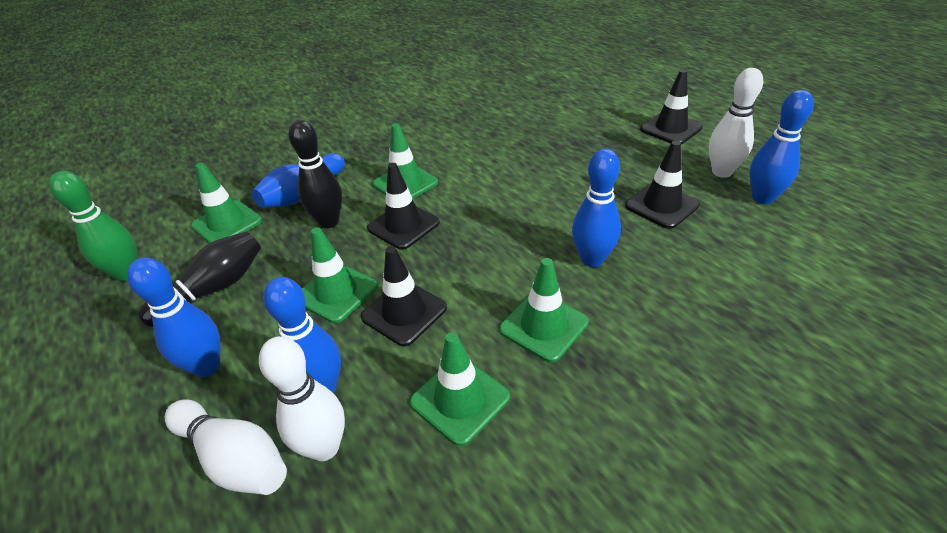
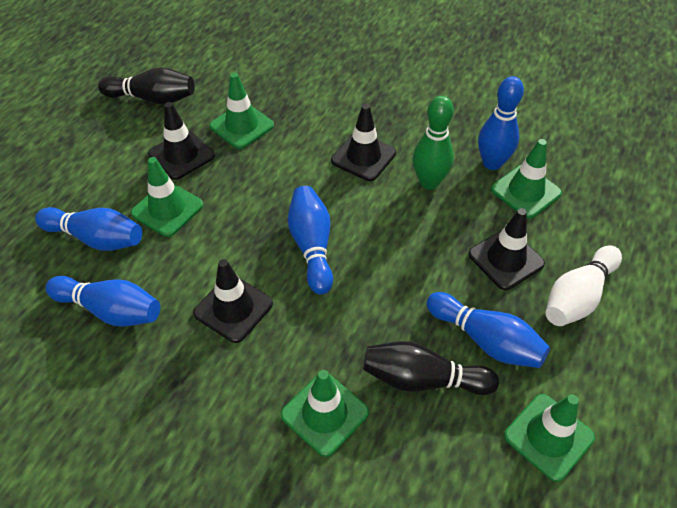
white bowling pin: 3 -> 1

